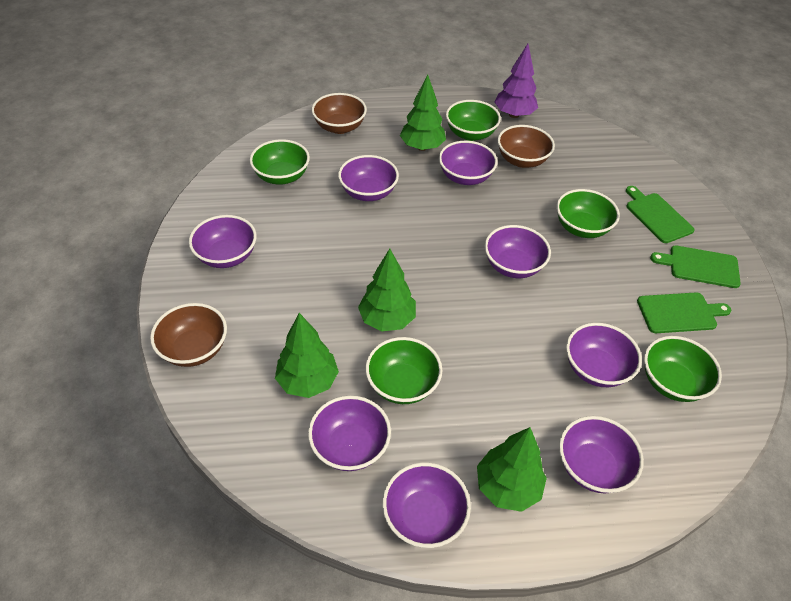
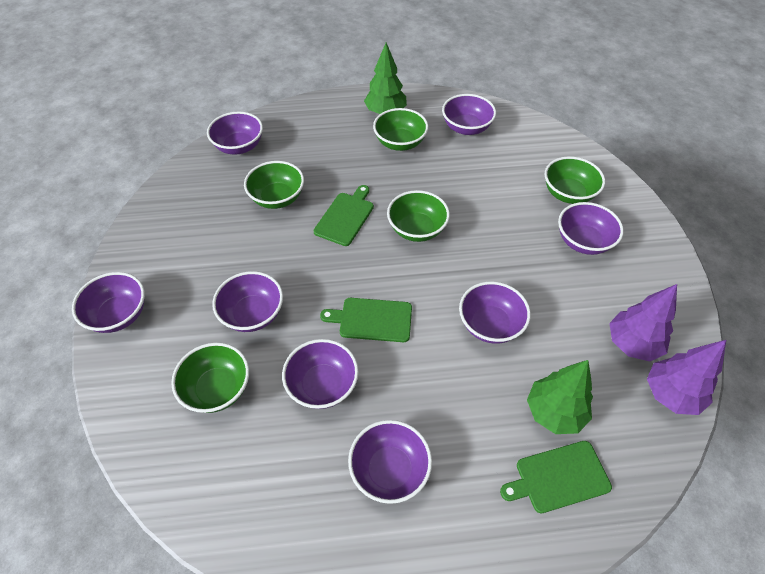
brown bowl: 3 -> 0
green tree: 4 -> 2
purple tree: 1 -> 2

